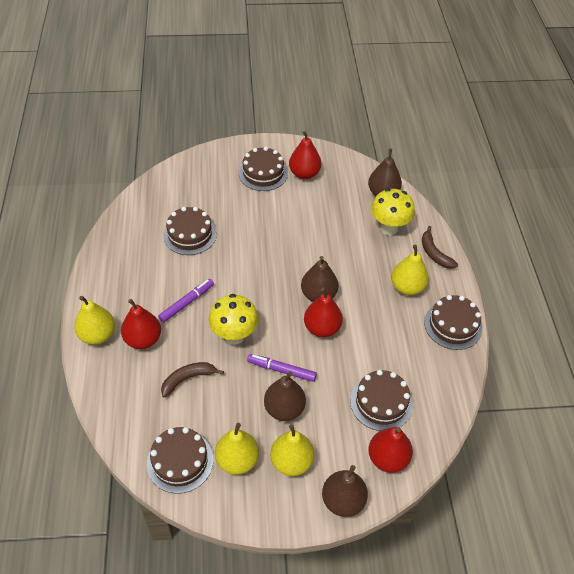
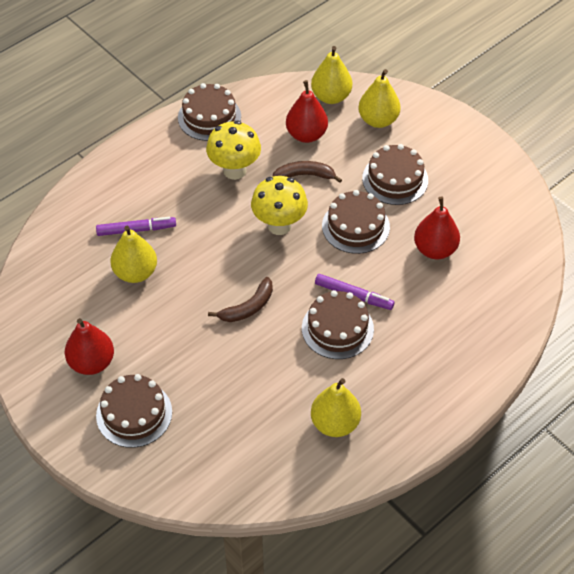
brown pear: 4 -> 0
red pear: 4 -> 3

